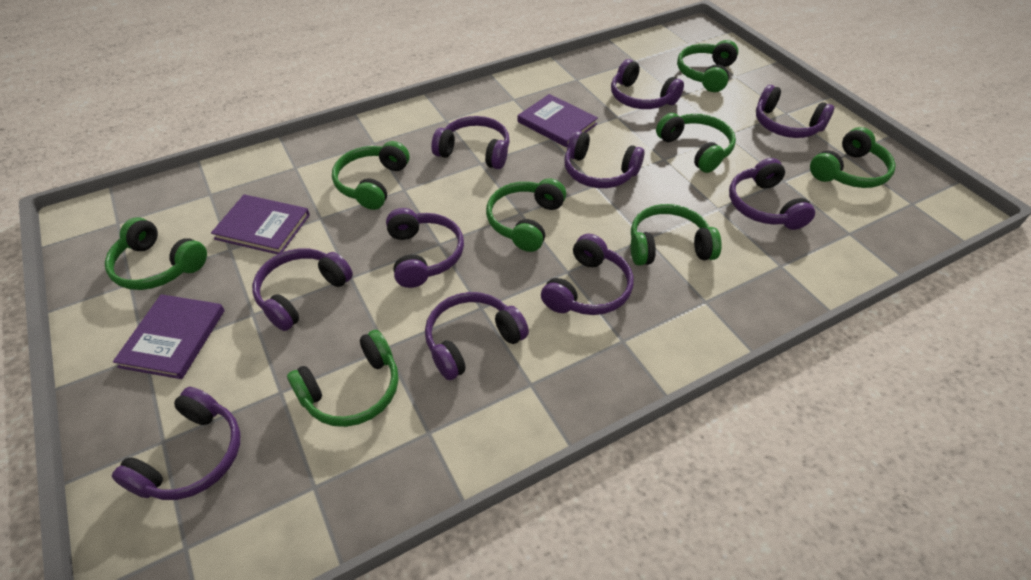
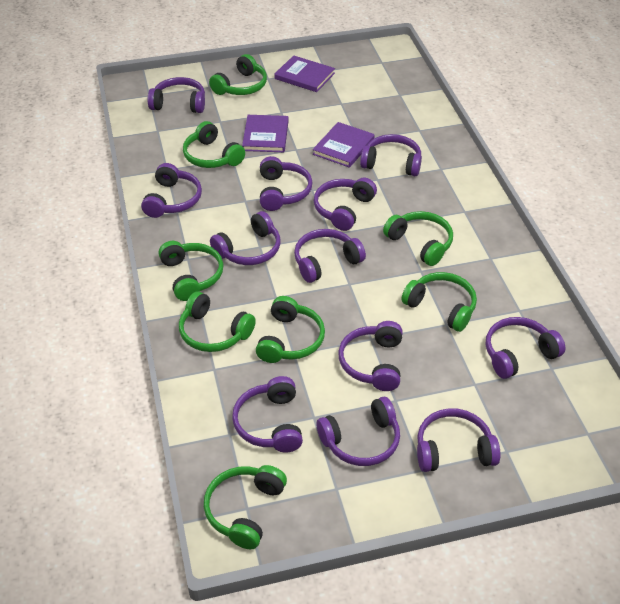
purple headphones: 10 -> 12

